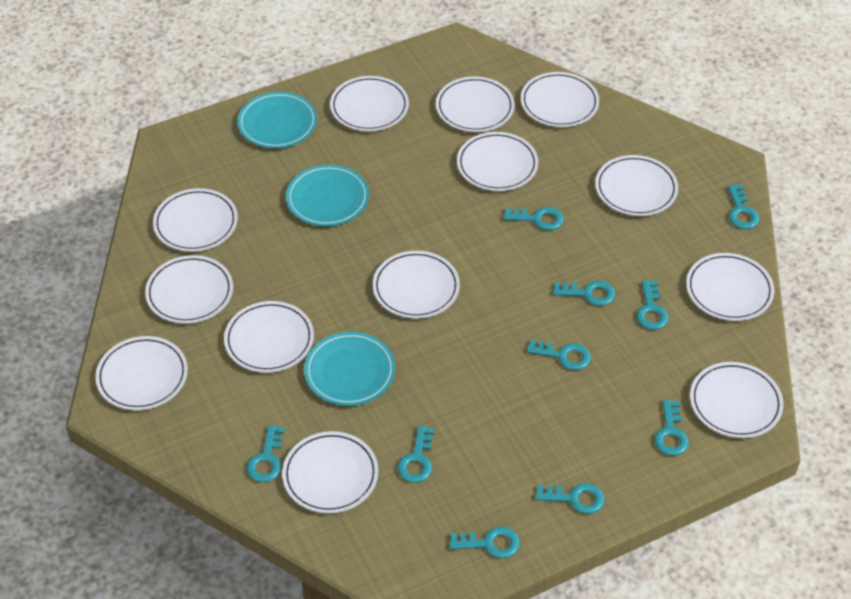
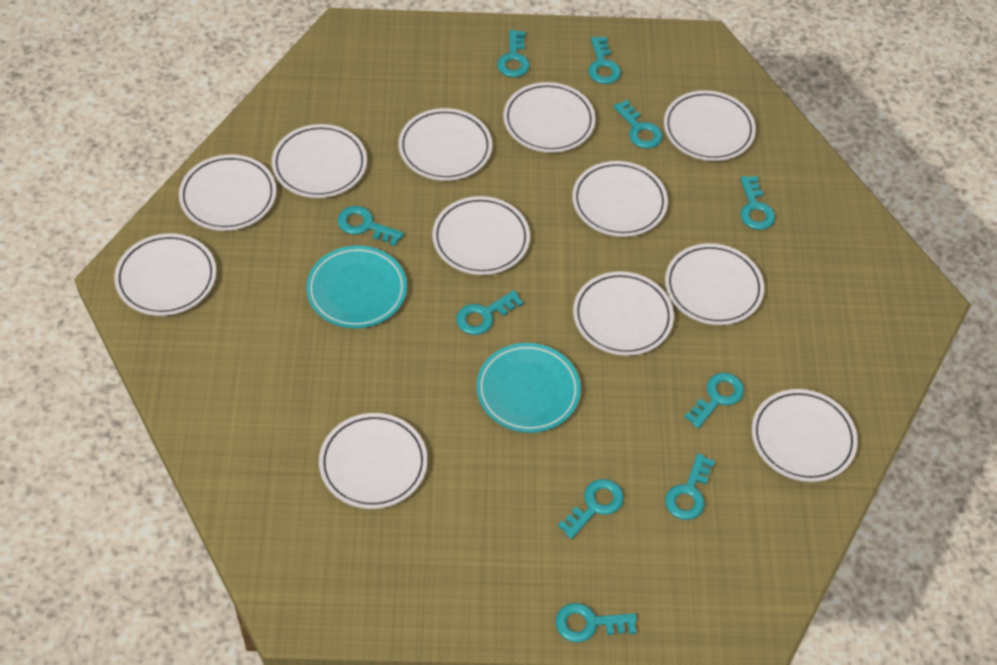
turquoise plate: 3 -> 2
white plate: 13 -> 12

